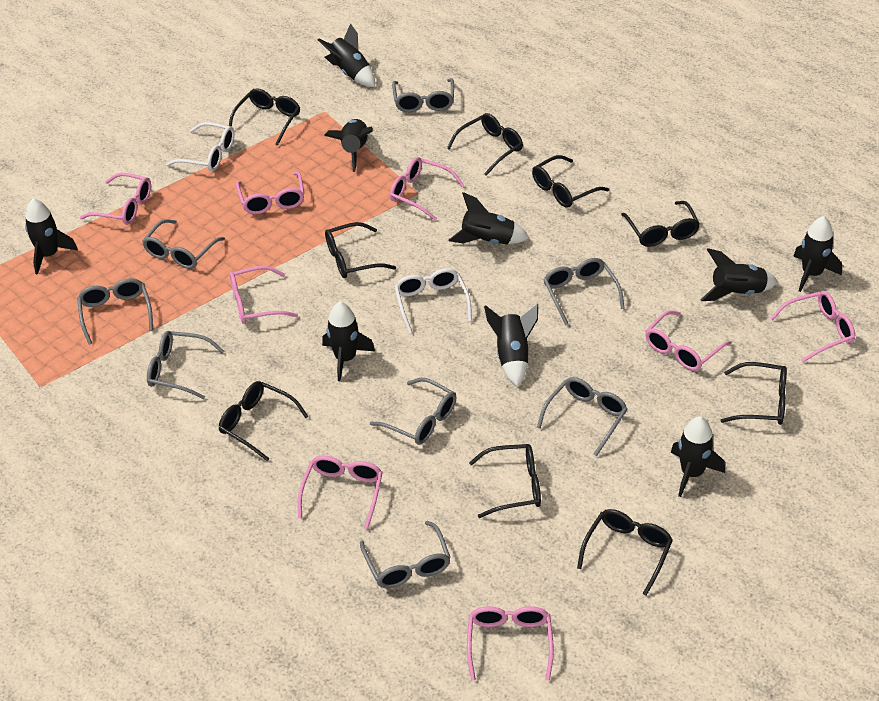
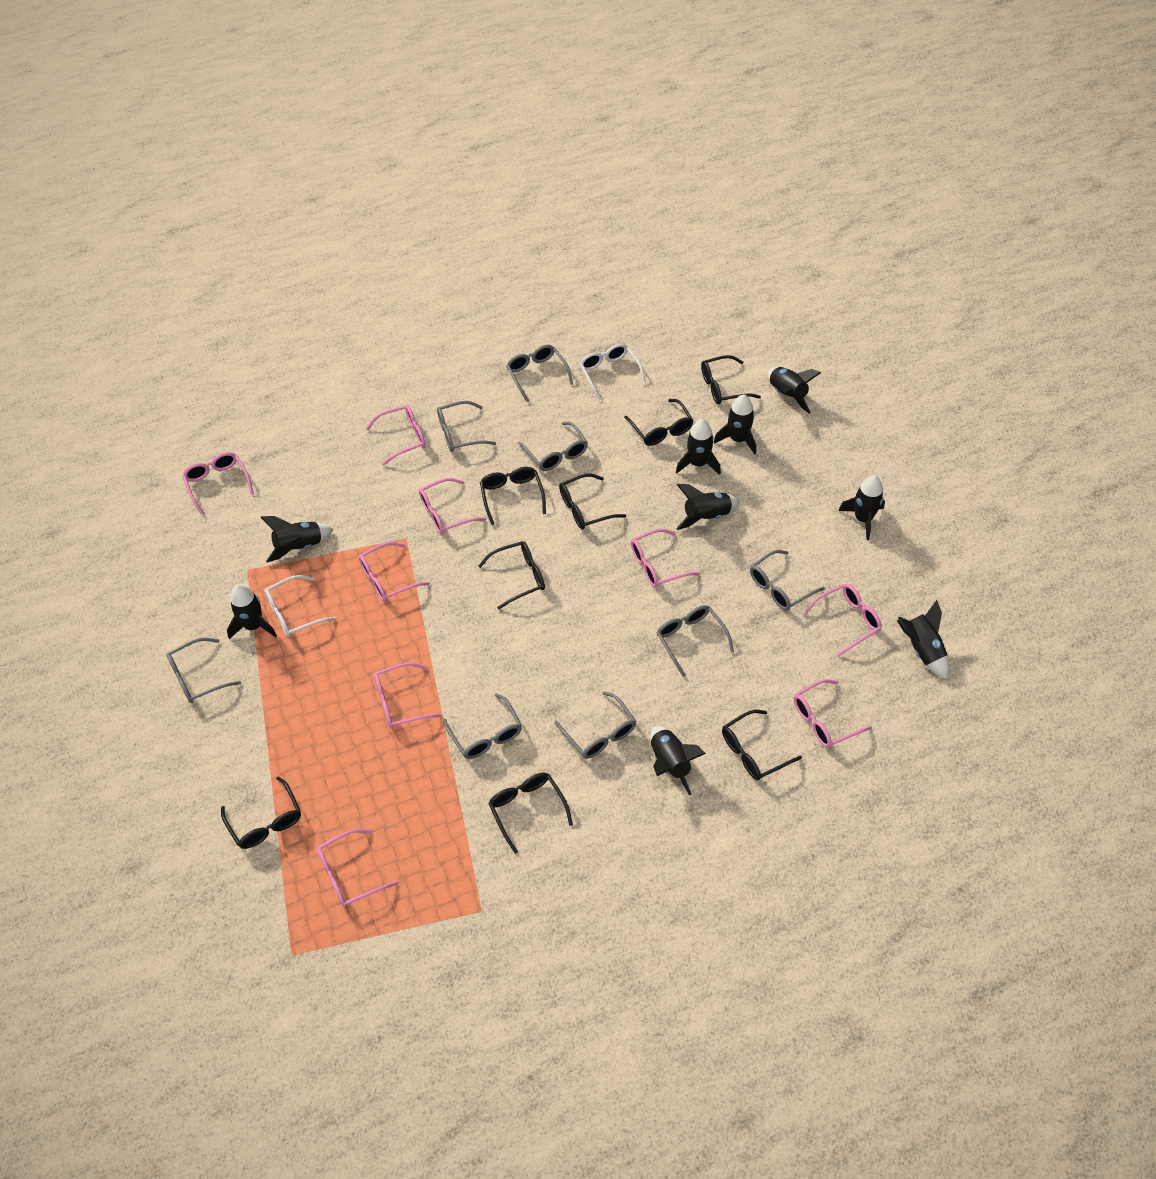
black glasses: 9 -> 8
pink glasses: 8 -> 9

